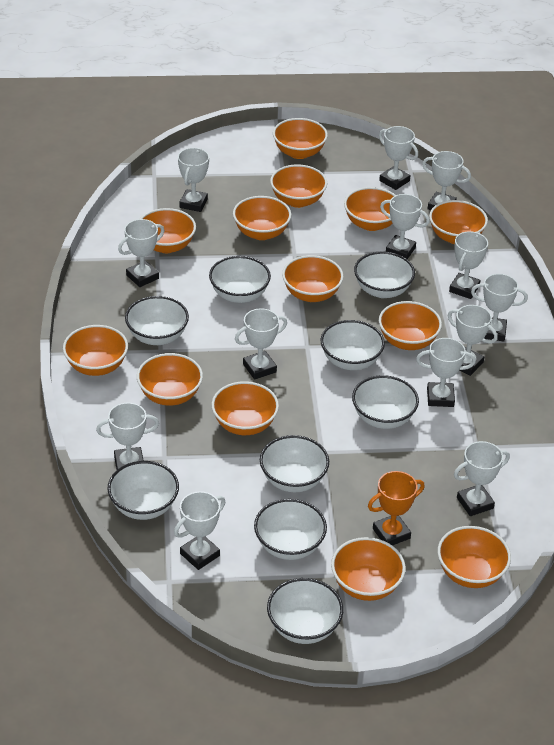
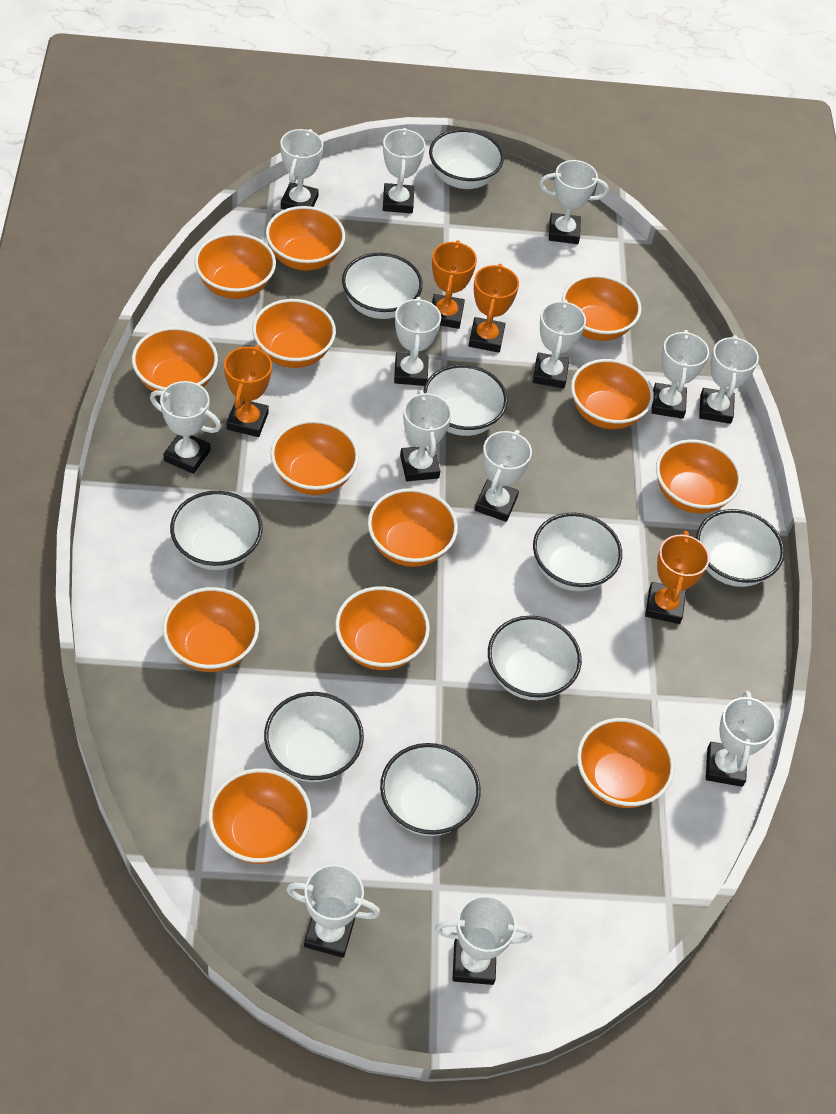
orange trophy: 1 -> 4

